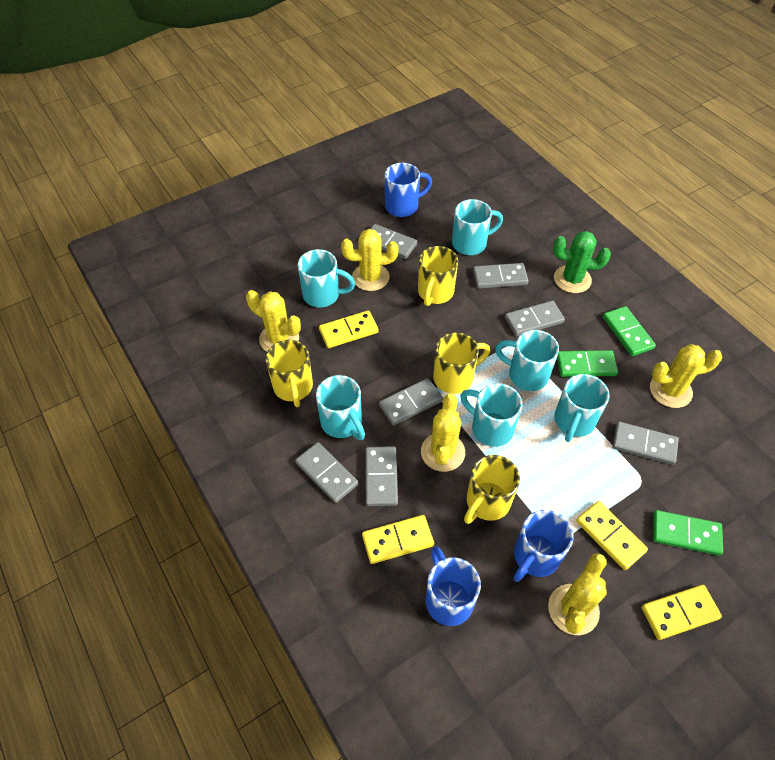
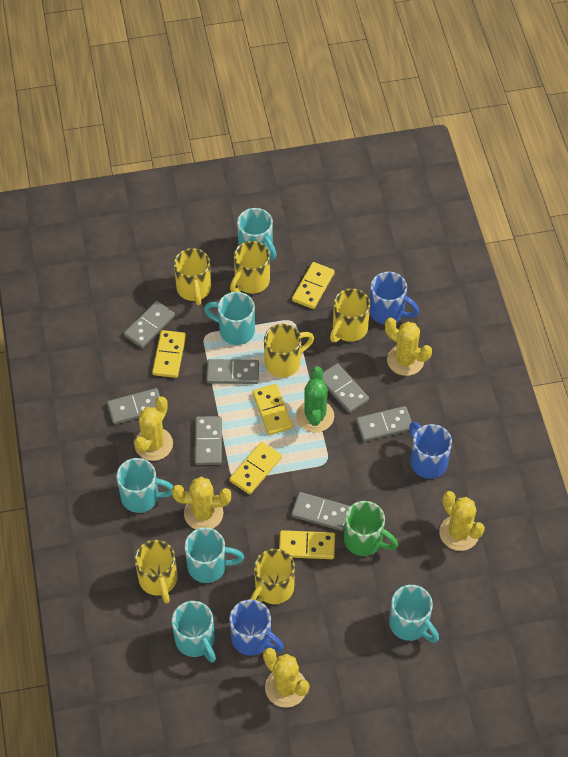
green domino: 3 -> 0
green mug: 0 -> 1
yellow domino: 4 -> 5
yellow mug: 4 -> 6

